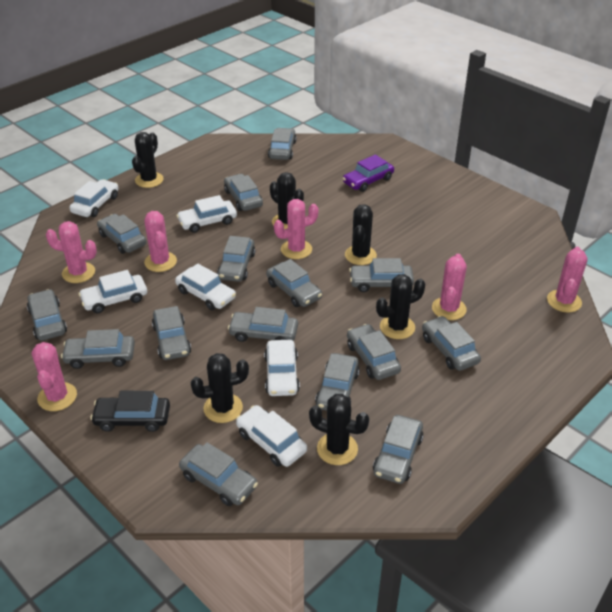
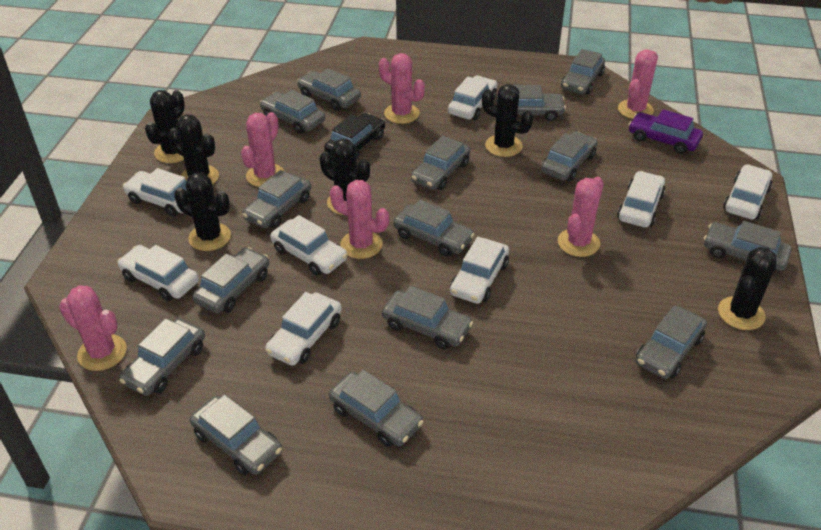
white car: 6 -> 8

